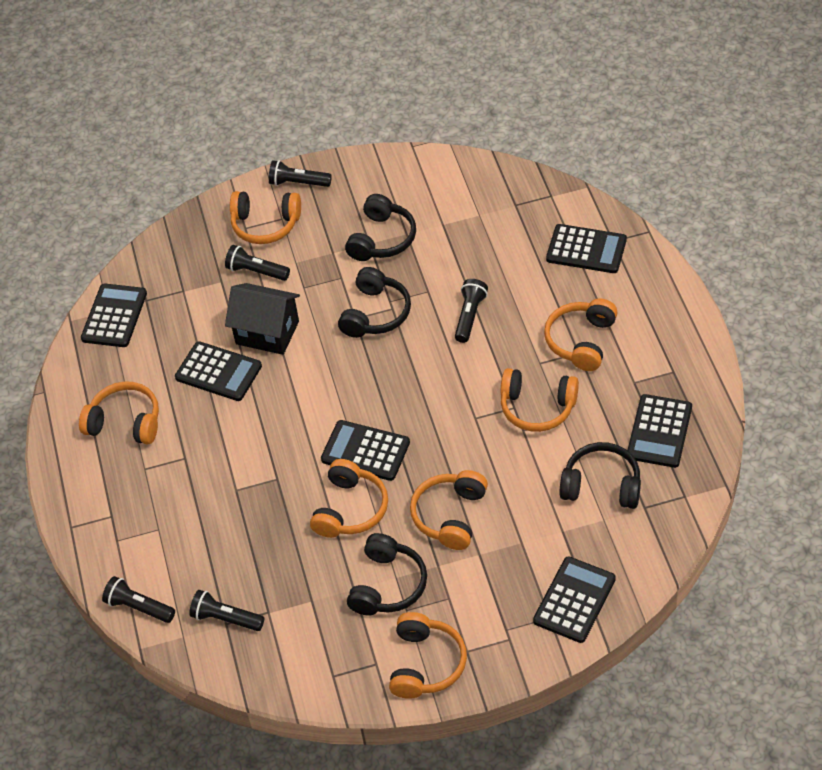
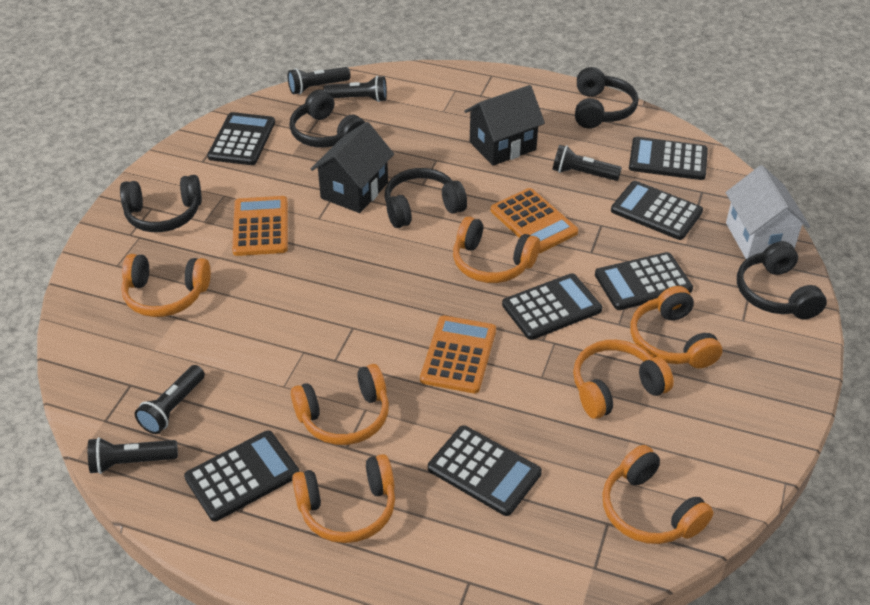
black calculator: 6 -> 7
black headphones: 4 -> 5
black house: 1 -> 2
orange calculator: 0 -> 3
white house: 0 -> 1

